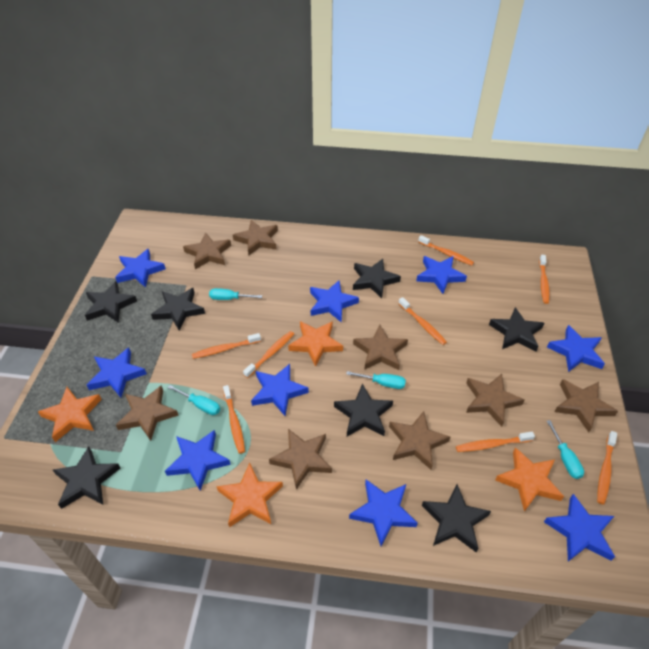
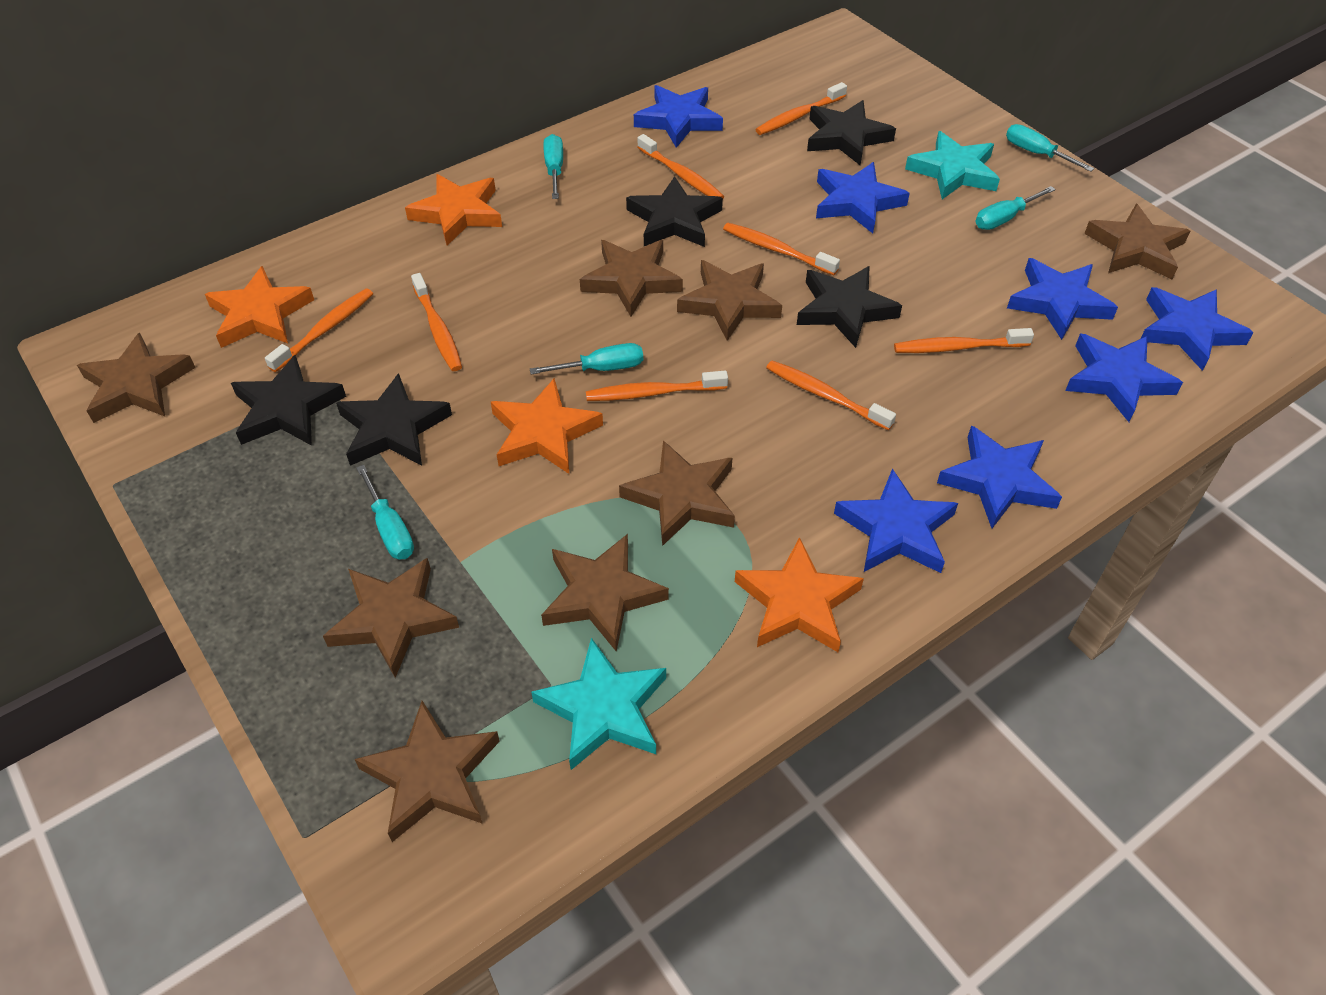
black star: 7 -> 5
blue star: 9 -> 7
turquoise screwdriver: 4 -> 5
turquoise star: 0 -> 2

